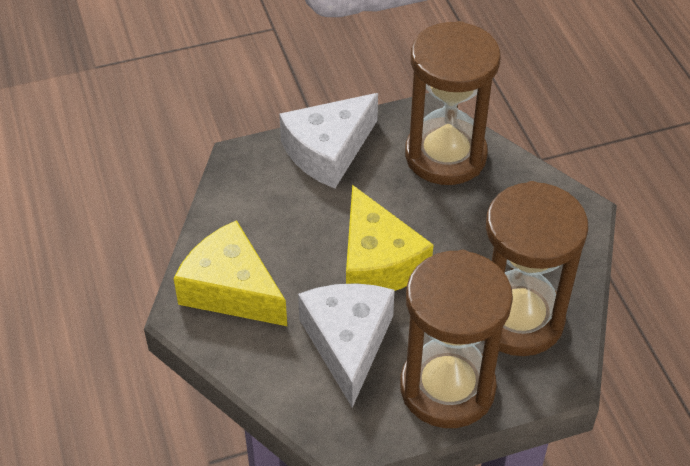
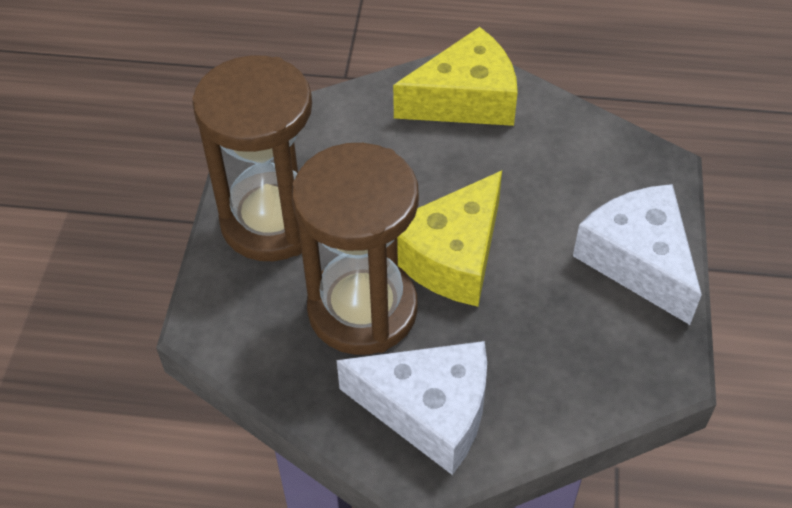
brown hourglass: 3 -> 2

